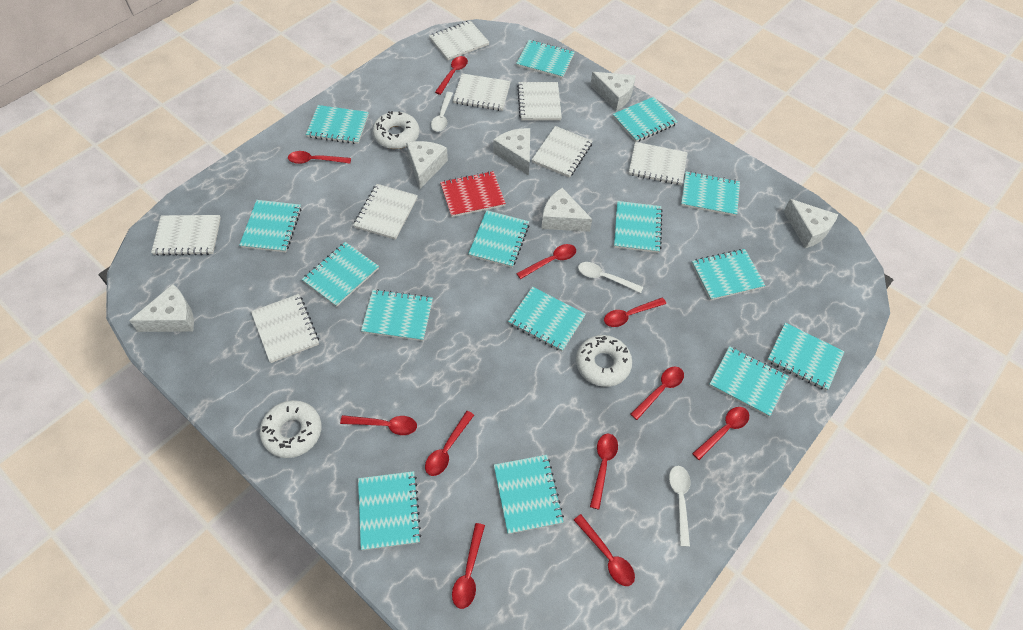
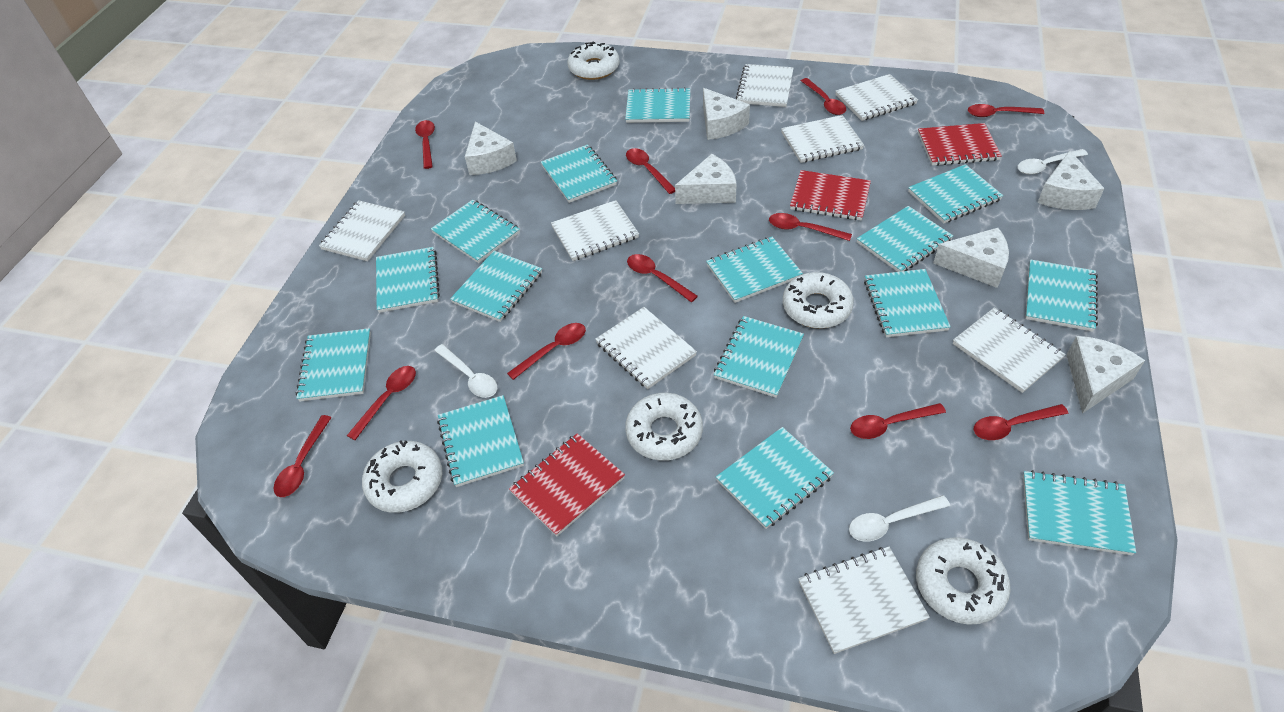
red notebook: 1 -> 3
white donut: 3 -> 5

